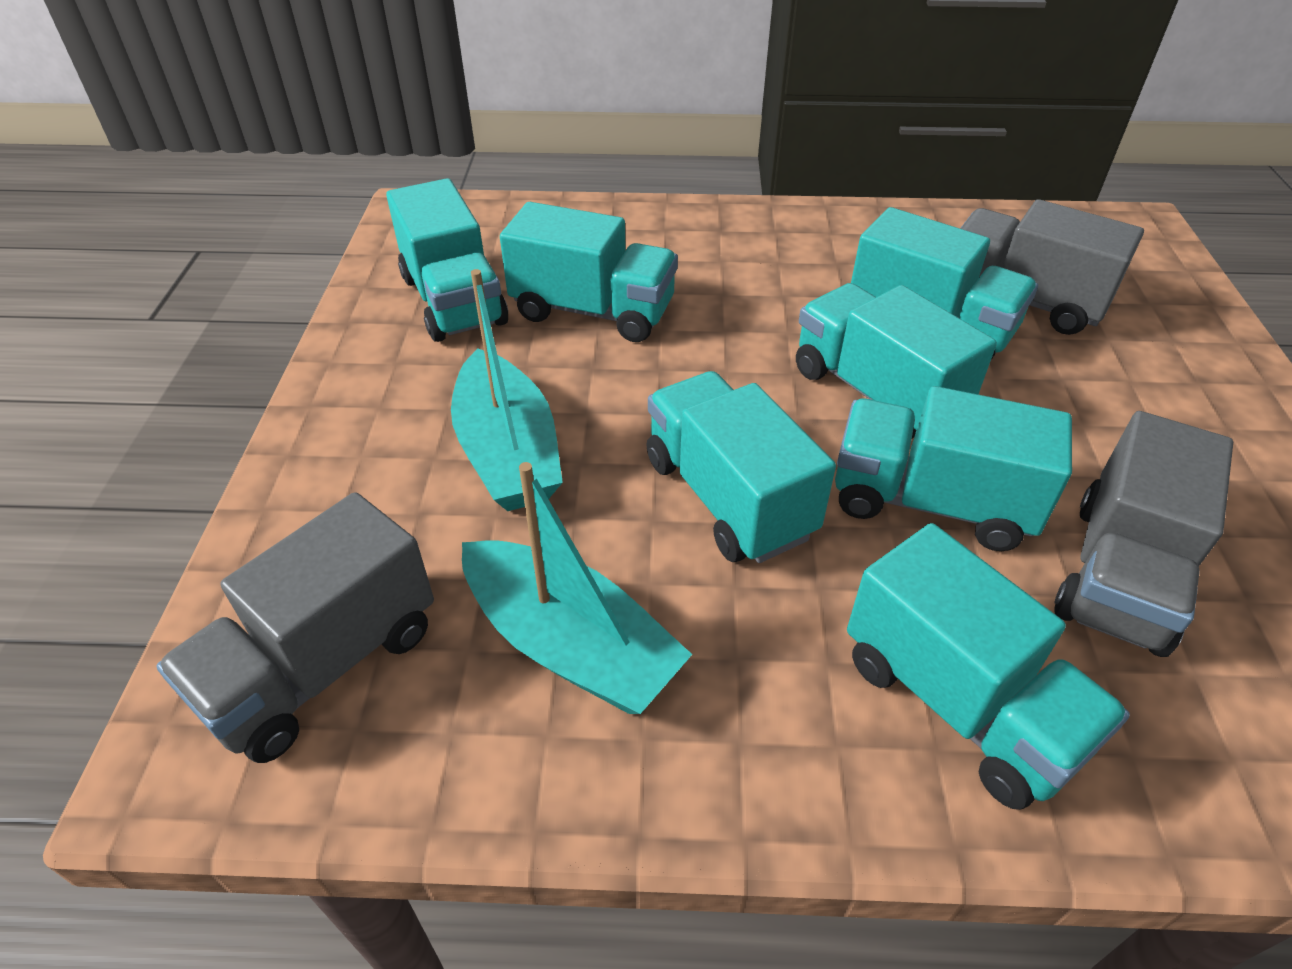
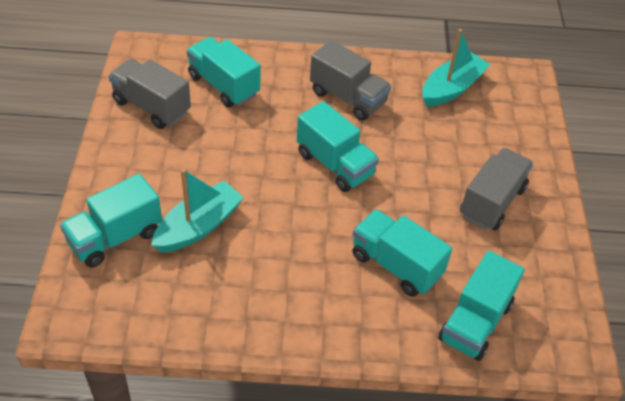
turquoise truck: 7 -> 5

